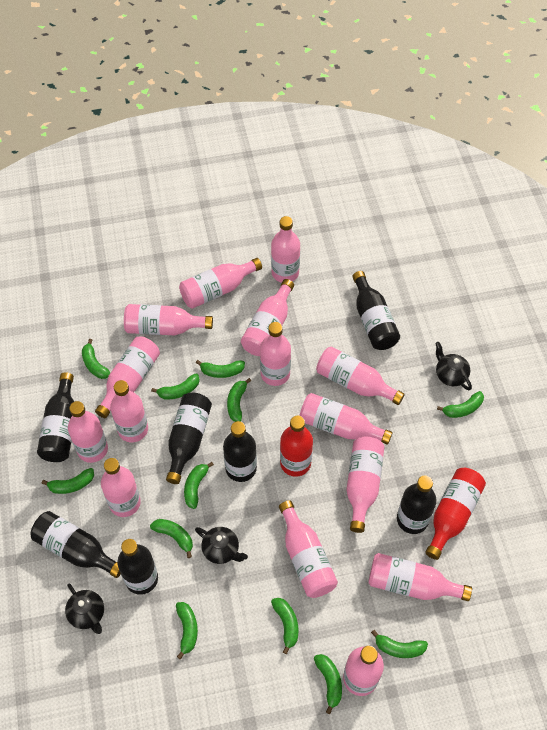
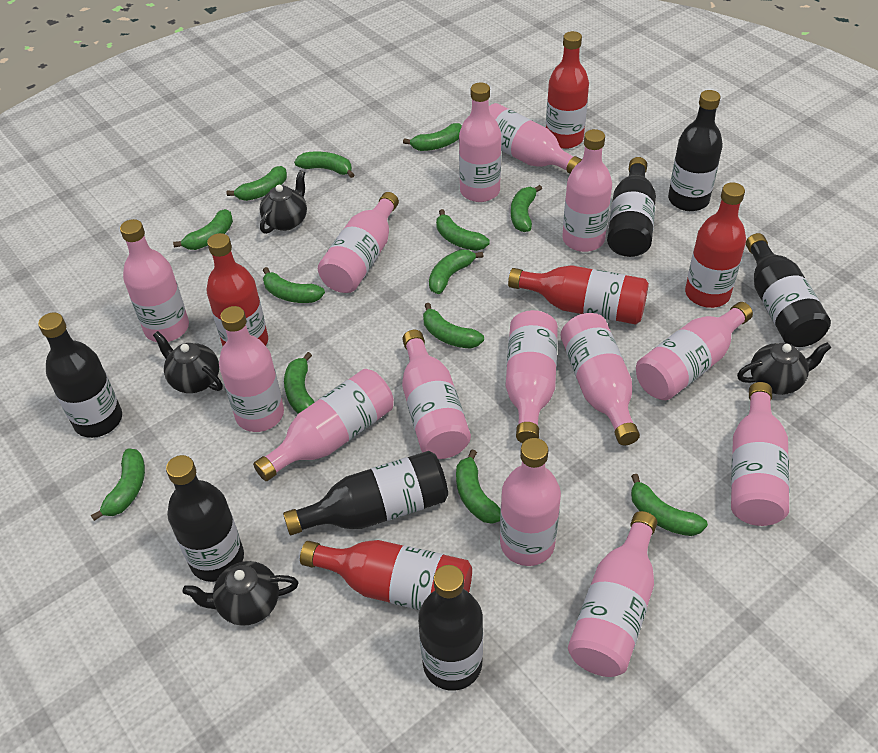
black teapot: 3 -> 4
green banana: 12 -> 13
pink bottle: 15 -> 14
red bottle: 2 -> 5

